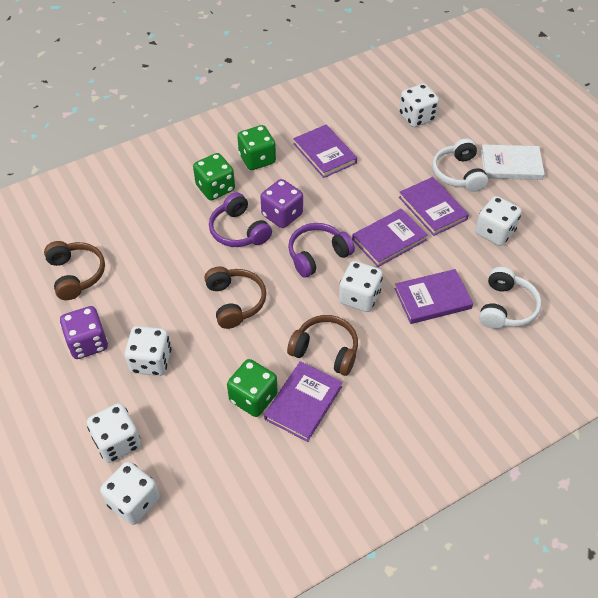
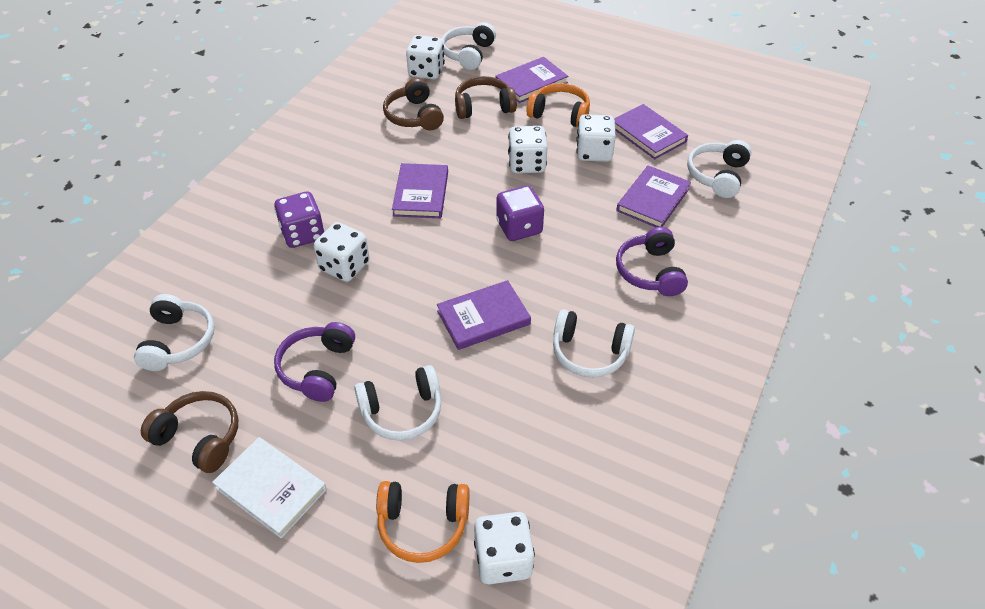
green dice: 3 -> 0
orange headphones: 0 -> 2
white dice: 6 -> 5
white headphones: 2 -> 5

